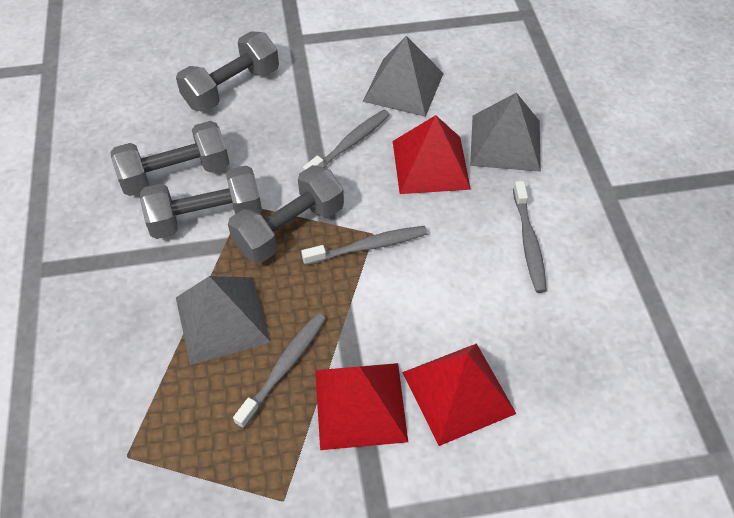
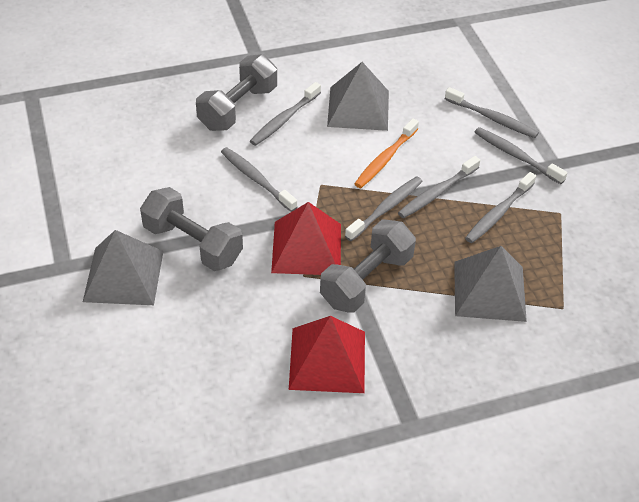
grey dumbbell: 4 -> 3
grey toothbrush: 4 -> 7
orange toothbrush: 0 -> 1
red pyramid: 3 -> 2

